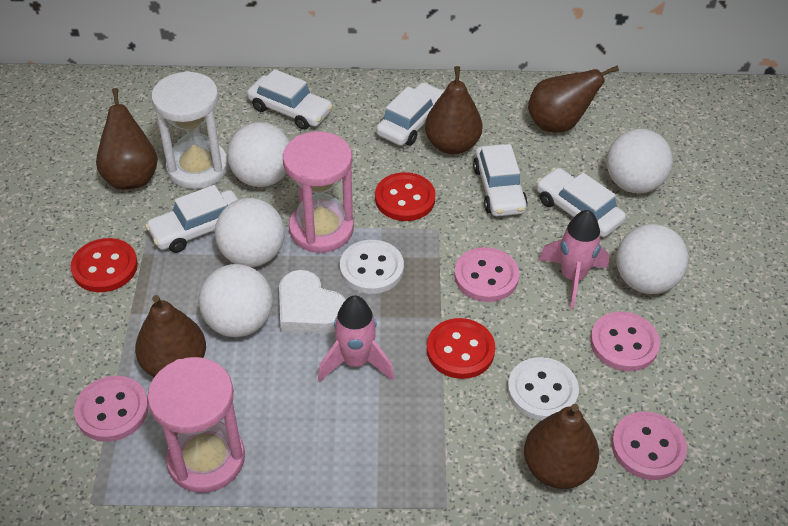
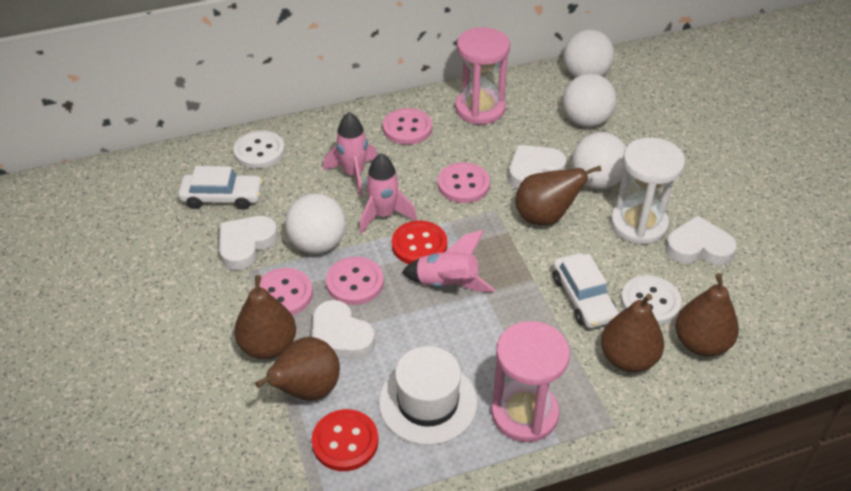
pink rocket: 2 -> 3
red button: 3 -> 2
white ball: 5 -> 4
white car: 5 -> 2
white hat: 0 -> 1
white heart: 1 -> 4

